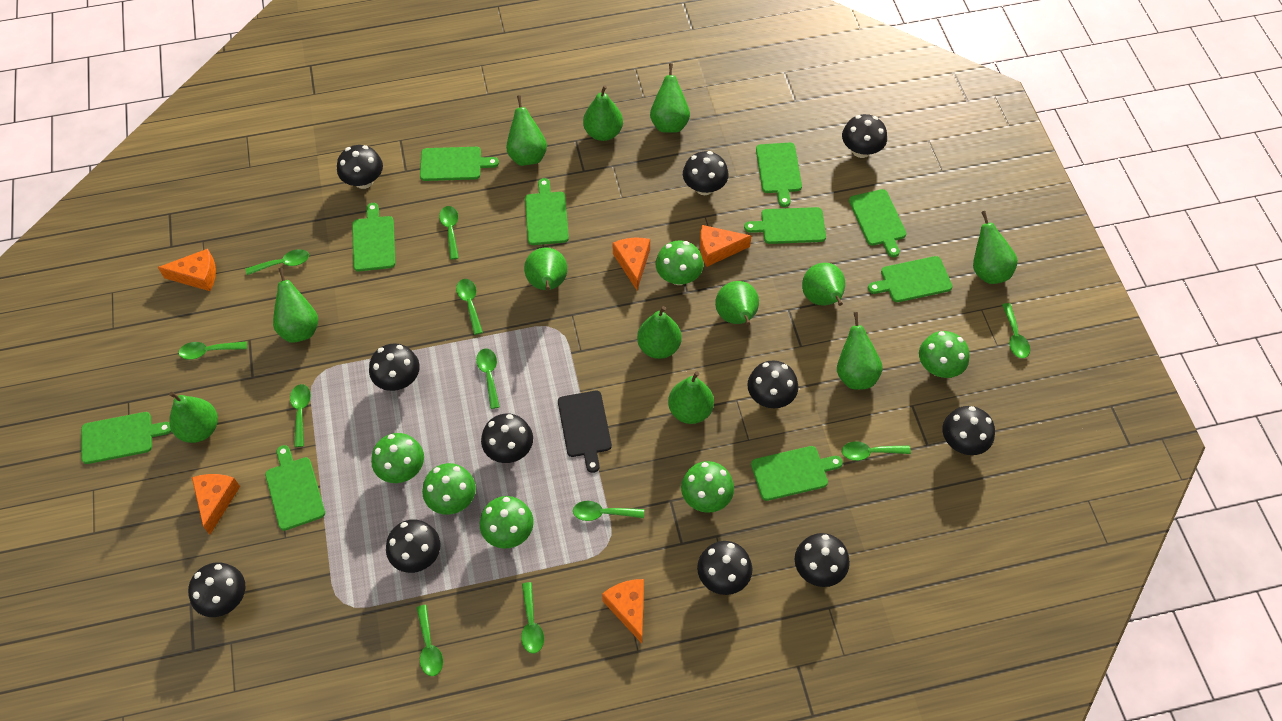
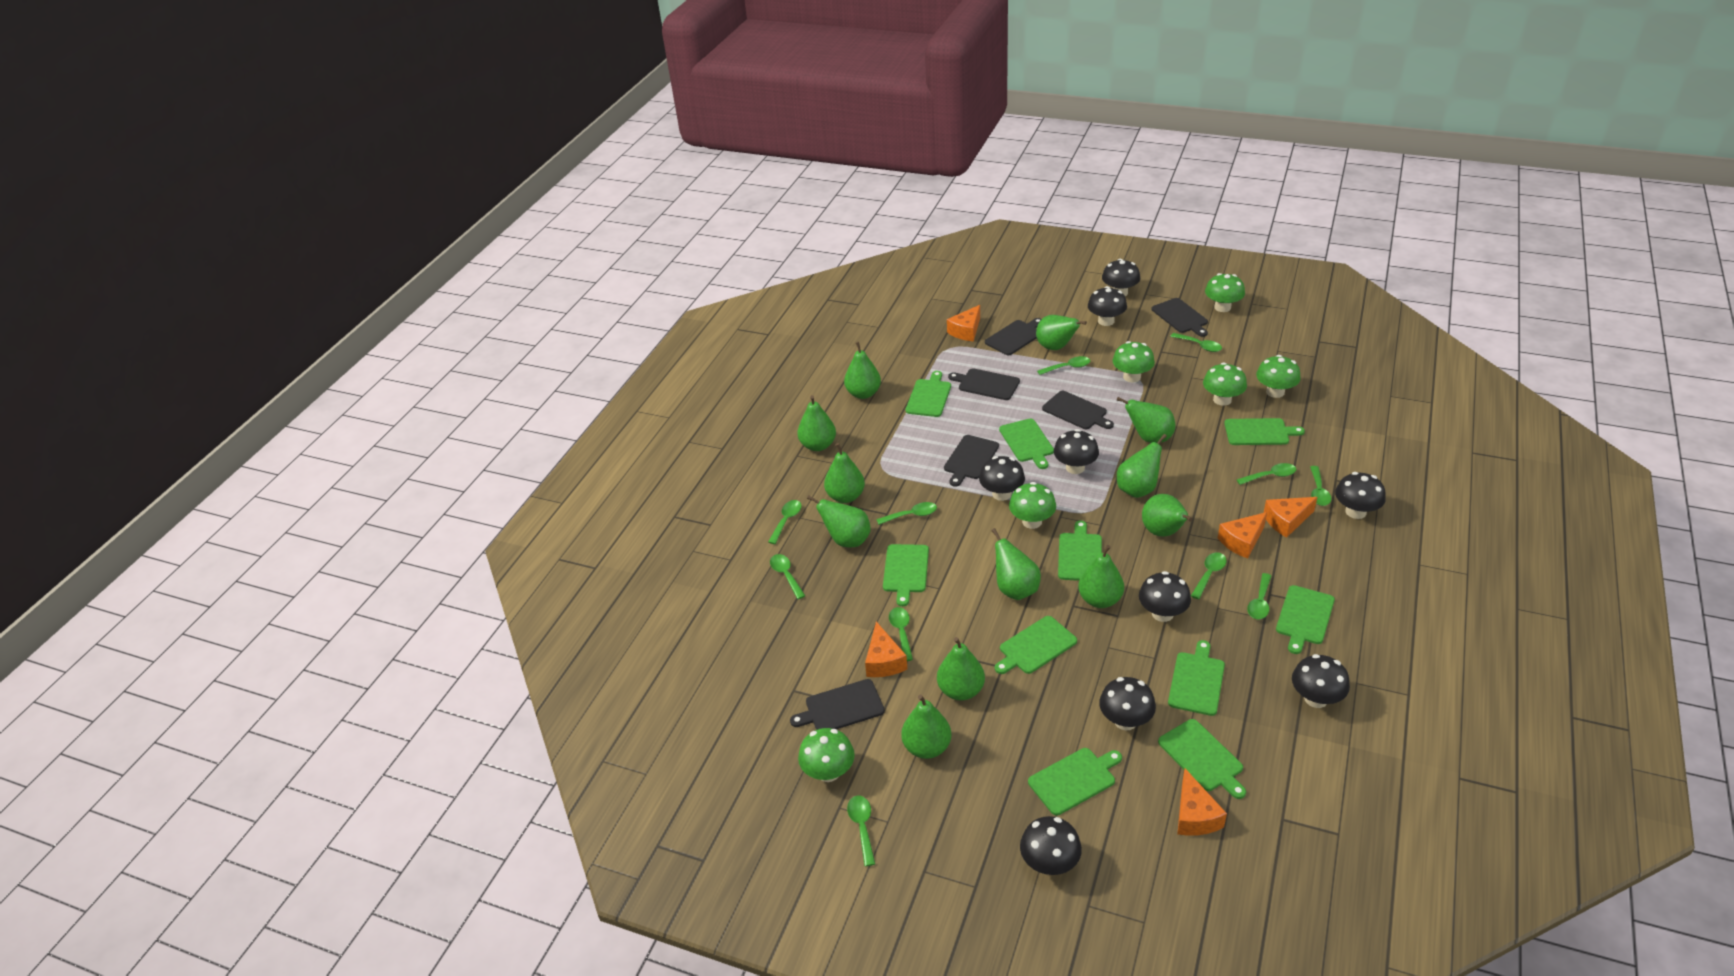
black cutting board: 1 -> 6
black mushroom: 11 -> 9

